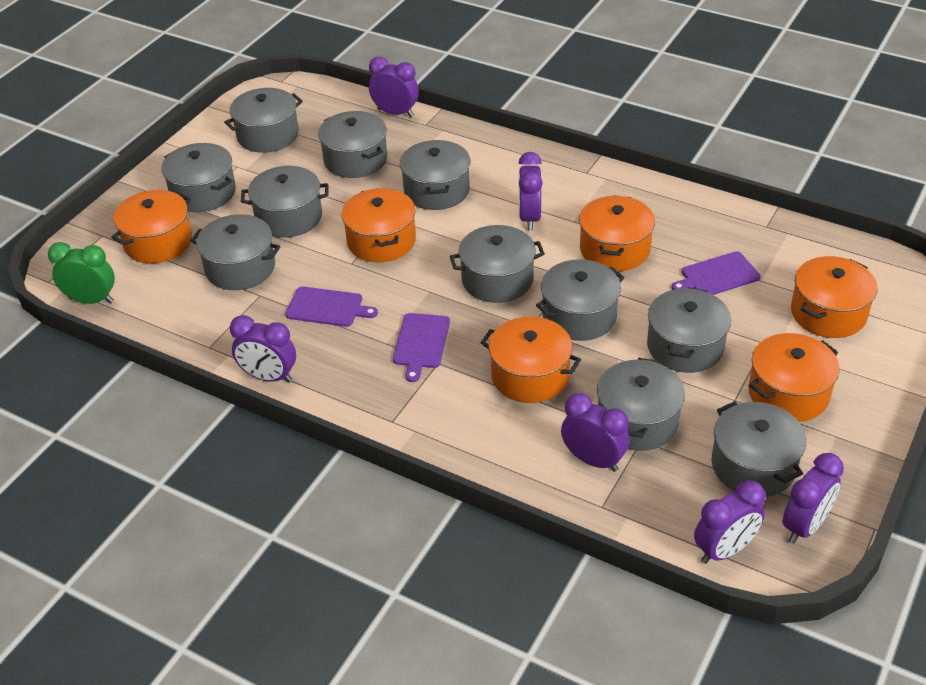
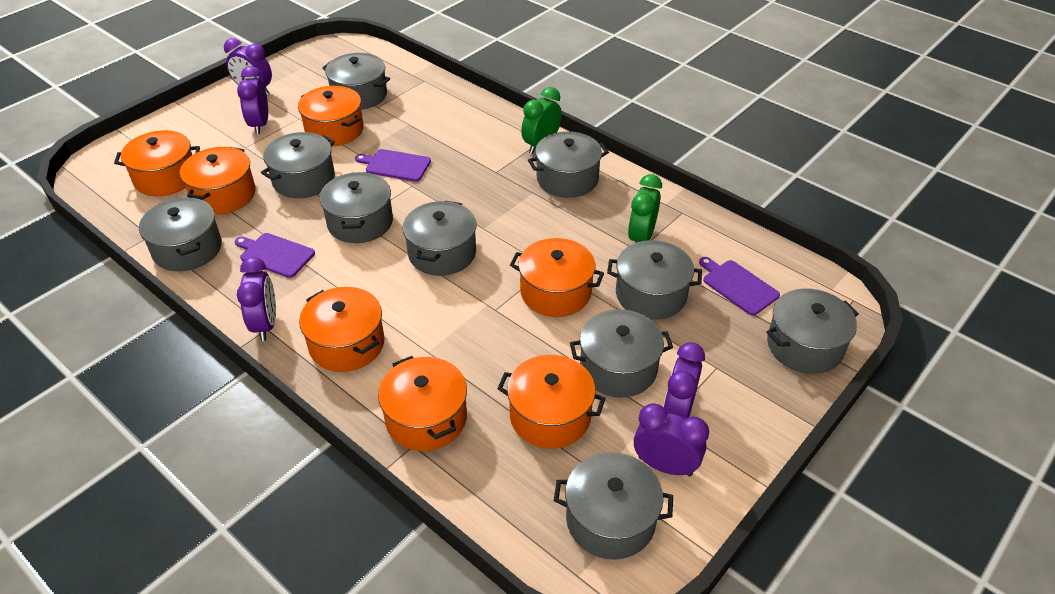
green clock: 1 -> 2
grey pot: 11 -> 10
orange pot: 6 -> 7
purple clock: 6 -> 5

